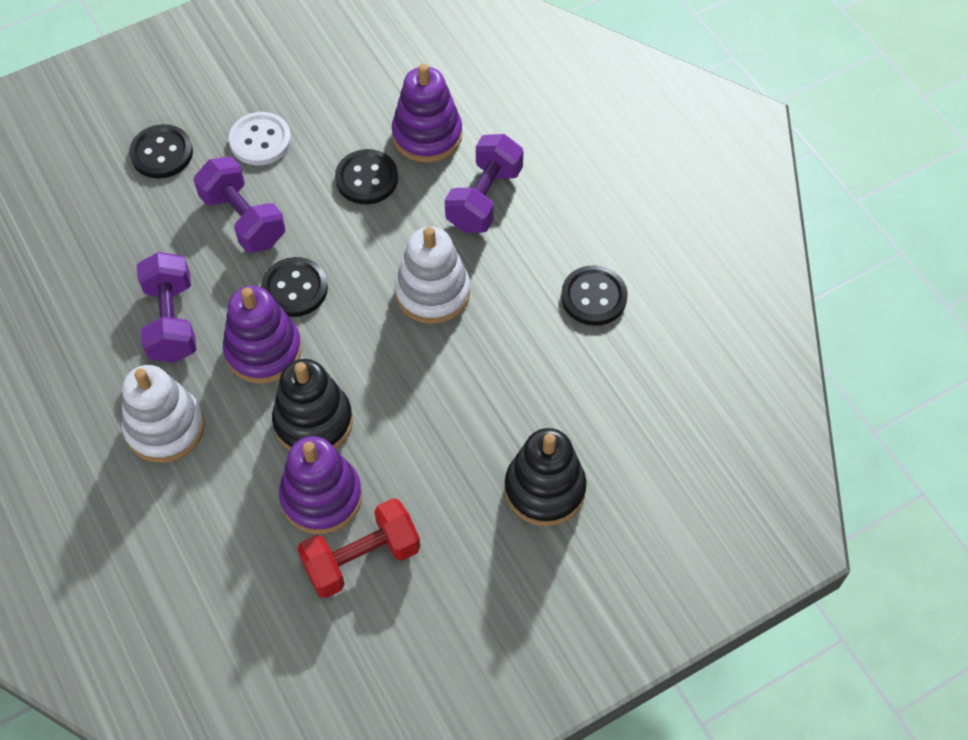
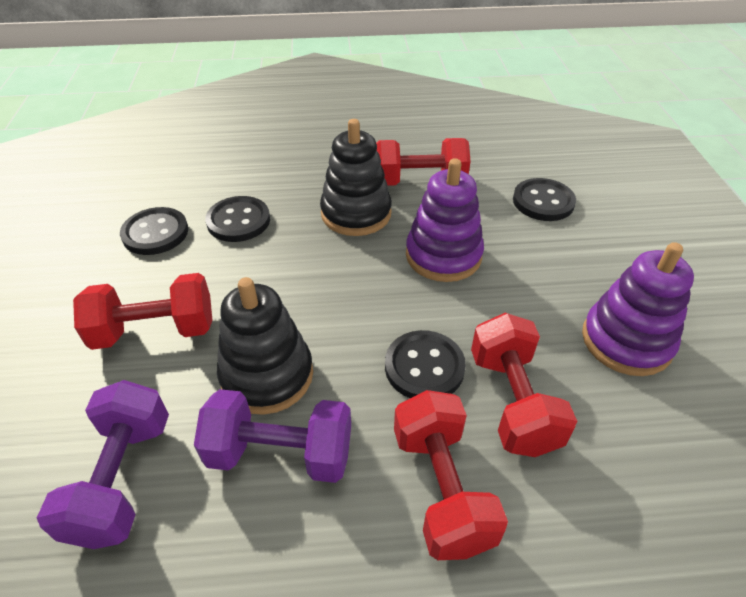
purple dumbbell: 3 -> 2
purple stacking toy: 3 -> 2
red dumbbell: 1 -> 4
white button: 1 -> 0
white stacking toy: 2 -> 0

